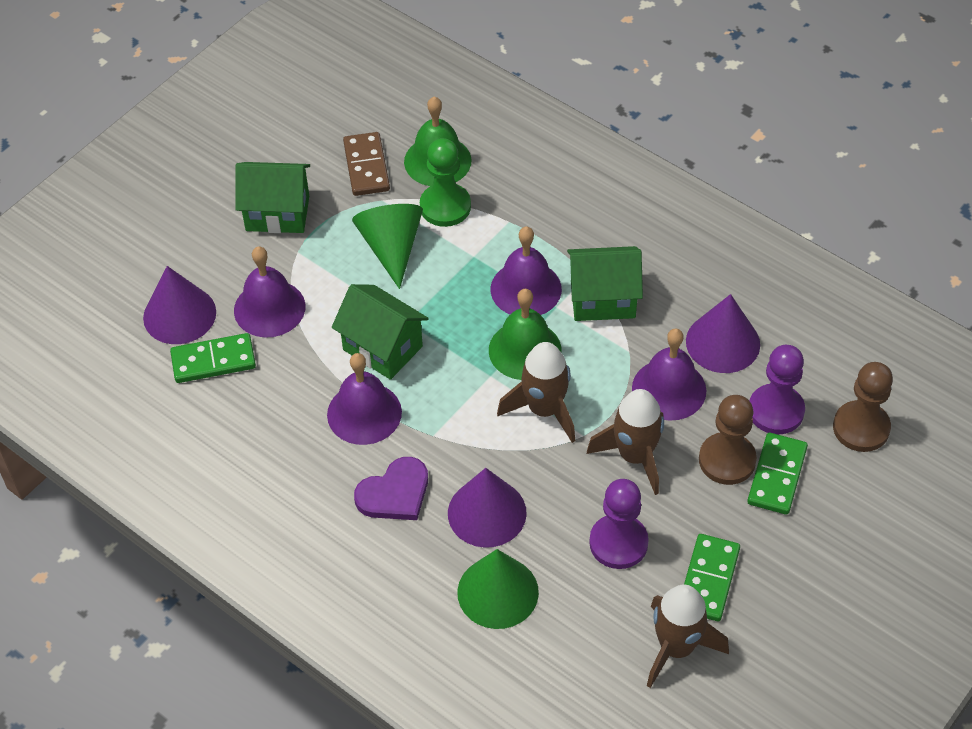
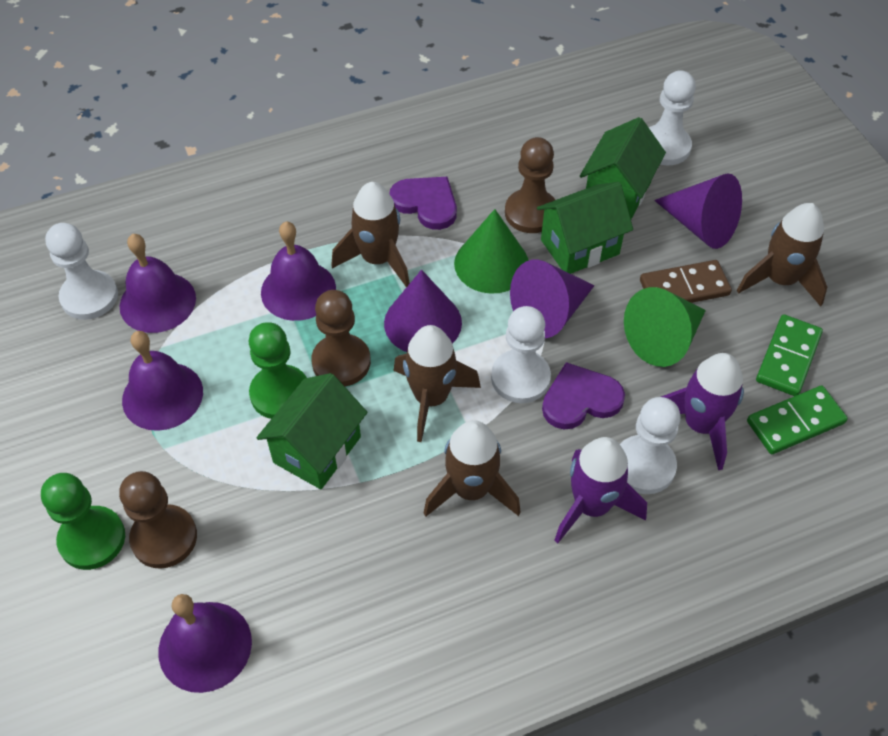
brown pawn: 2 -> 3
brown rocket: 3 -> 4
green bell: 2 -> 0
green domino: 3 -> 2
green pawn: 1 -> 2
purple heart: 1 -> 2
purple pawn: 2 -> 0
purple rocket: 0 -> 2
white pawn: 0 -> 4

